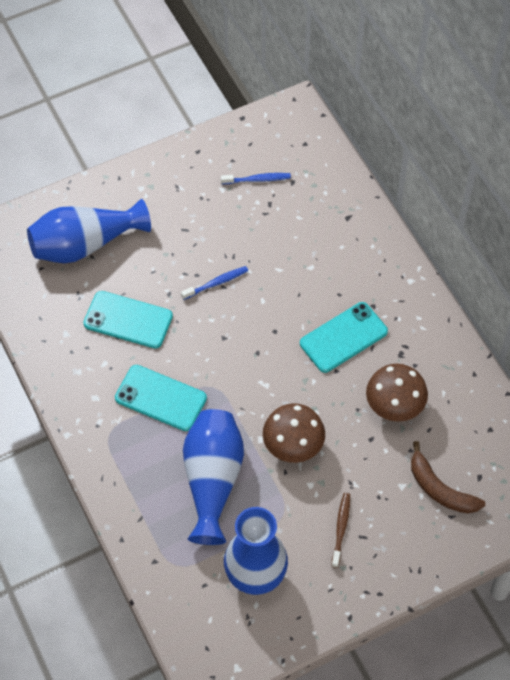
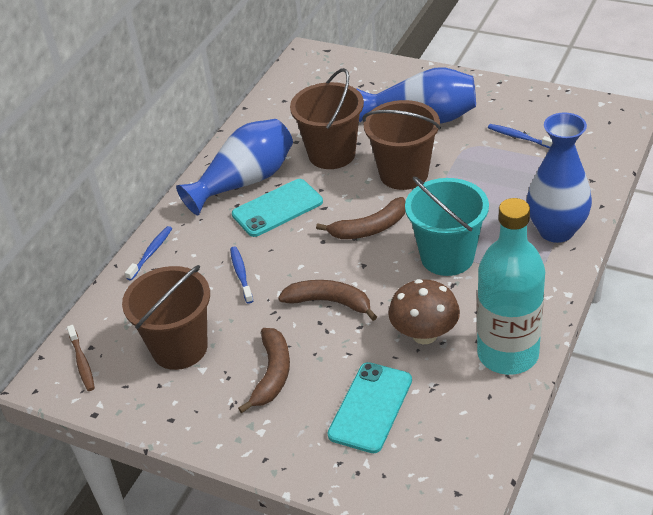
blue toothbrush: 2 -> 3
brown banana: 1 -> 3
brown bucket: 0 -> 3
brown mushroom: 2 -> 1
turquoise bottle: 0 -> 1
turquoise bucket: 0 -> 1
turquoise phone: 3 -> 2

